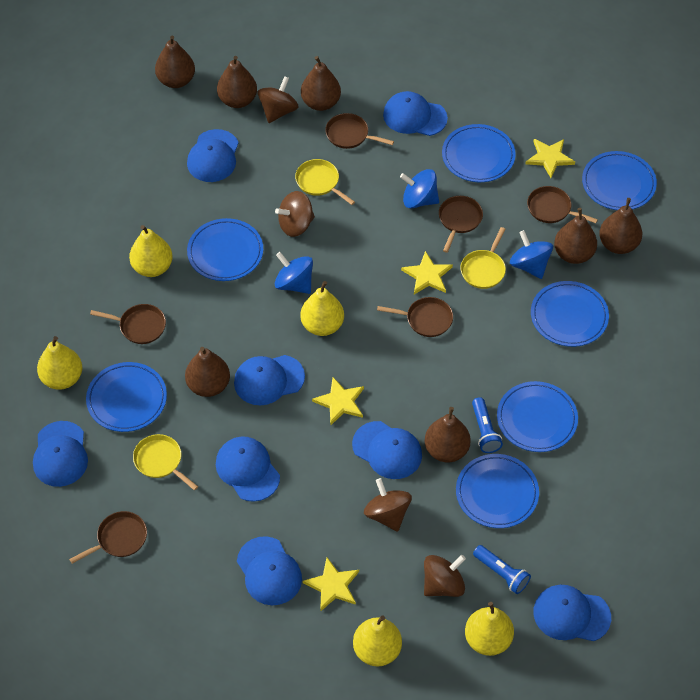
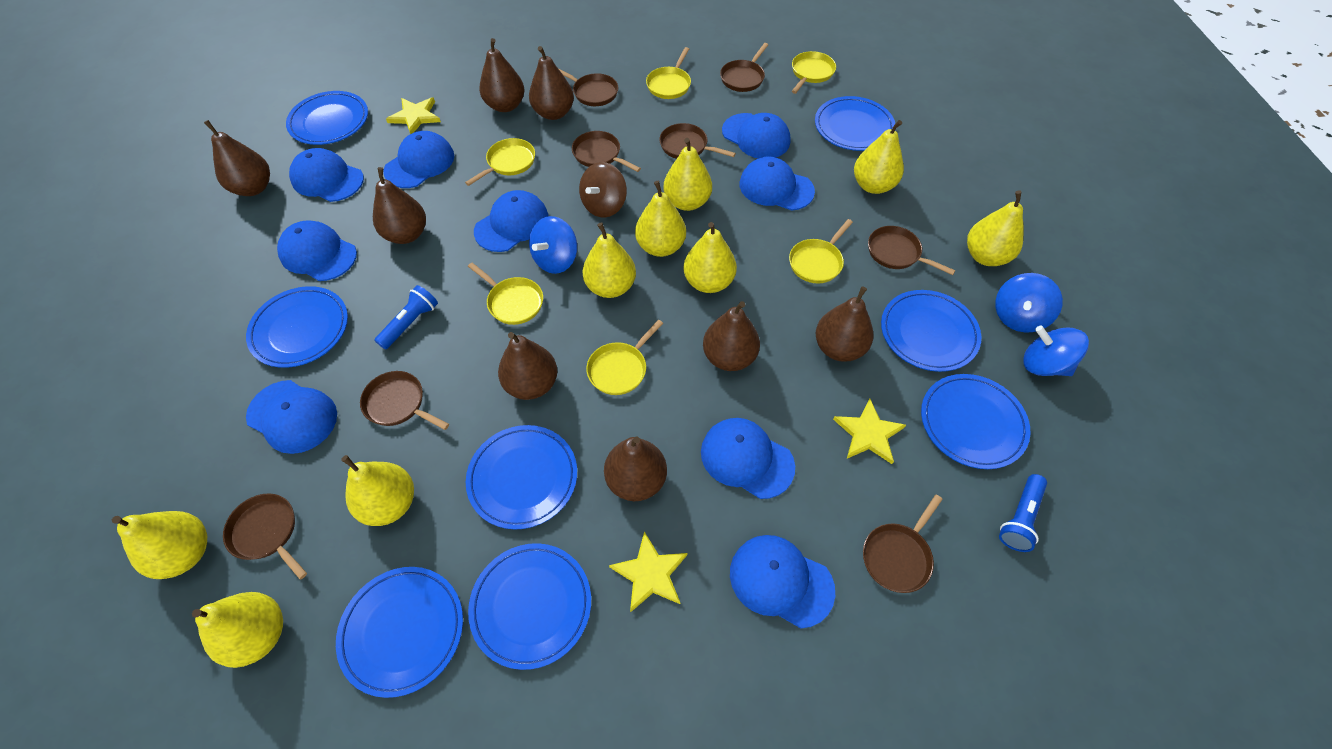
blue cap: 8 -> 9
blue plate: 7 -> 8
brown pan: 6 -> 8
brown pear: 7 -> 8
brown spinning top: 4 -> 1
yellow pan: 3 -> 6
yellow pear: 5 -> 9
yellow star: 4 -> 3

